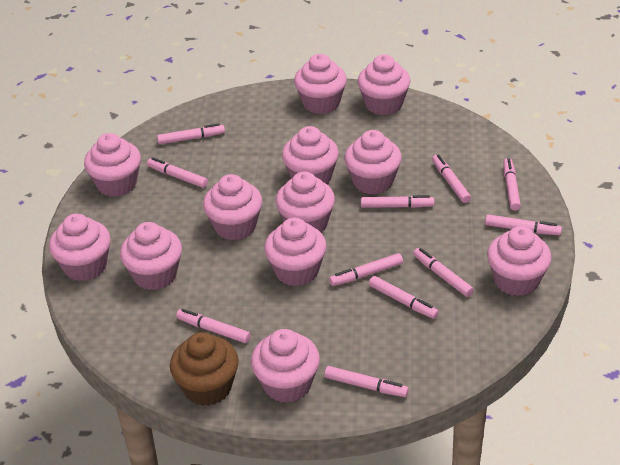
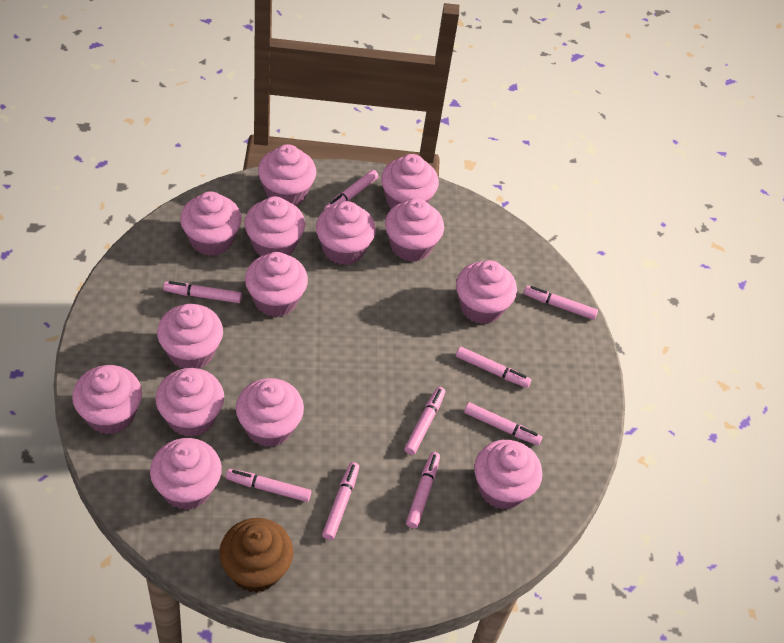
pink cupcake: 12 -> 14
pink marker: 11 -> 9

